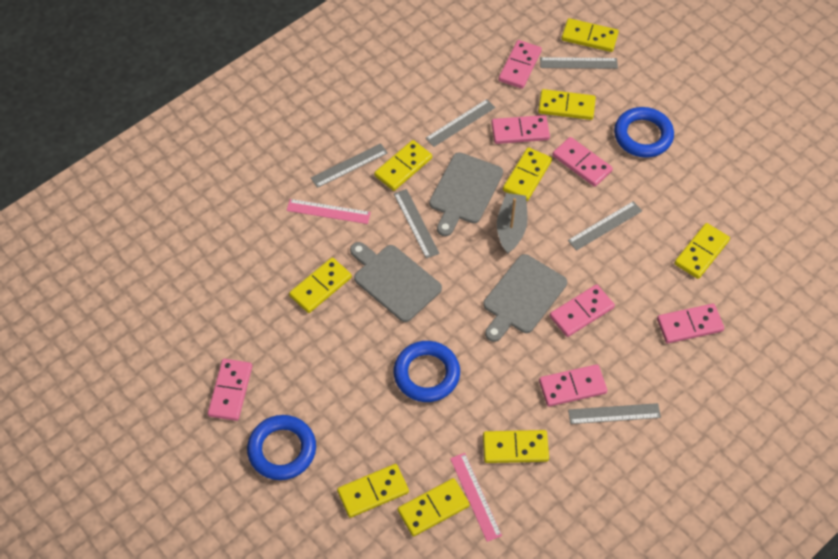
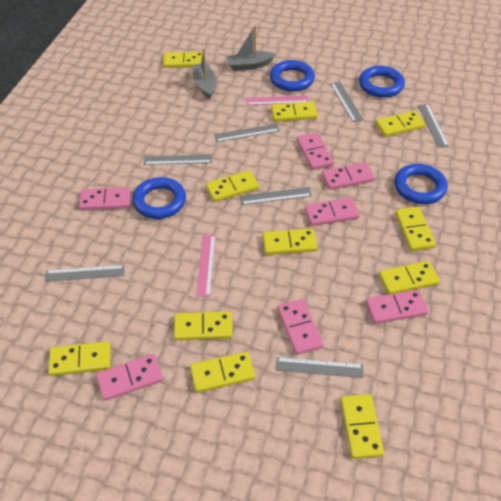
blue ring: 3 -> 4
grey boat: 1 -> 2
grey cutting board: 3 -> 0
grey ruler: 6 -> 7
yellow domino: 9 -> 11

